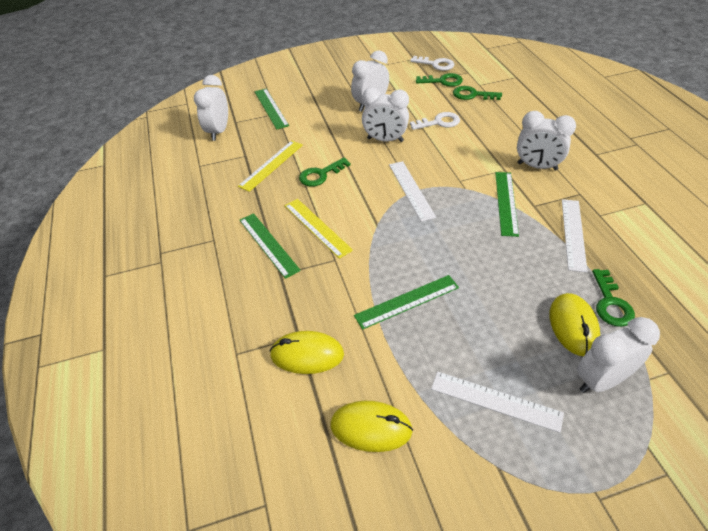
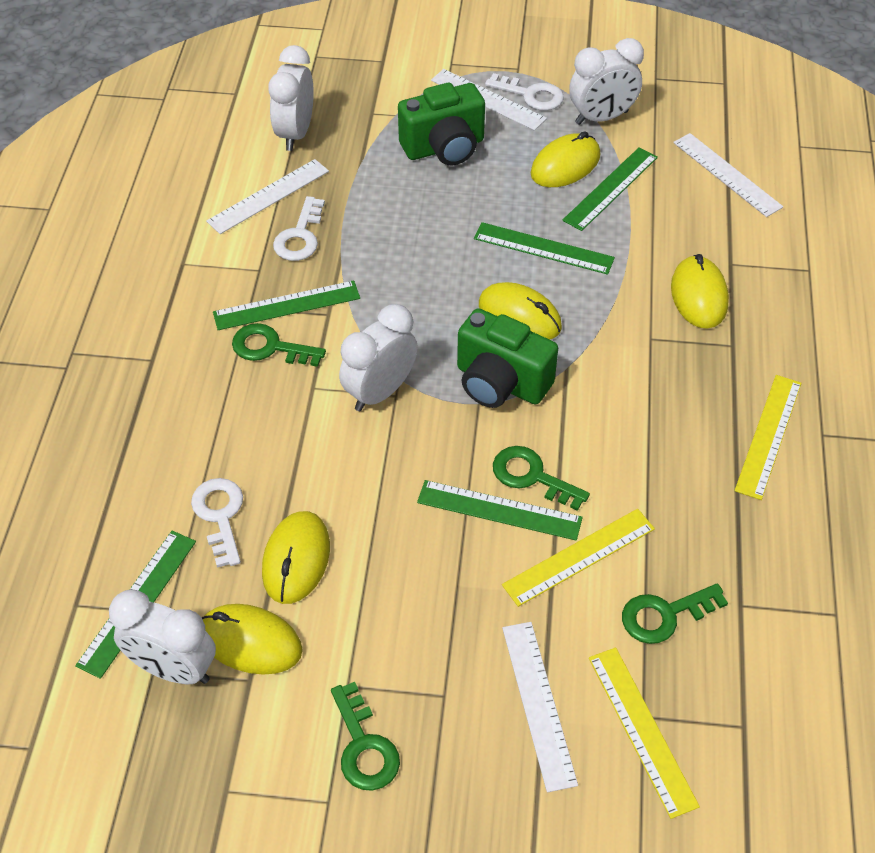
green camera: 0 -> 2
green ruler: 4 -> 5
white clock: 5 -> 4
white key: 2 -> 3
white ruler: 3 -> 4
yellow mouse: 3 -> 5
yellow ruler: 2 -> 3

